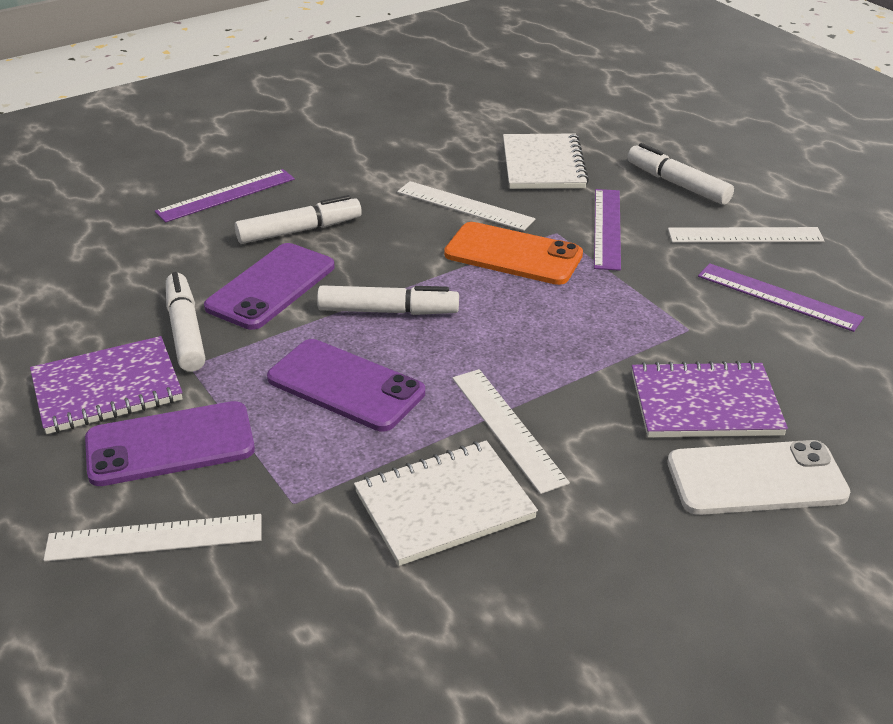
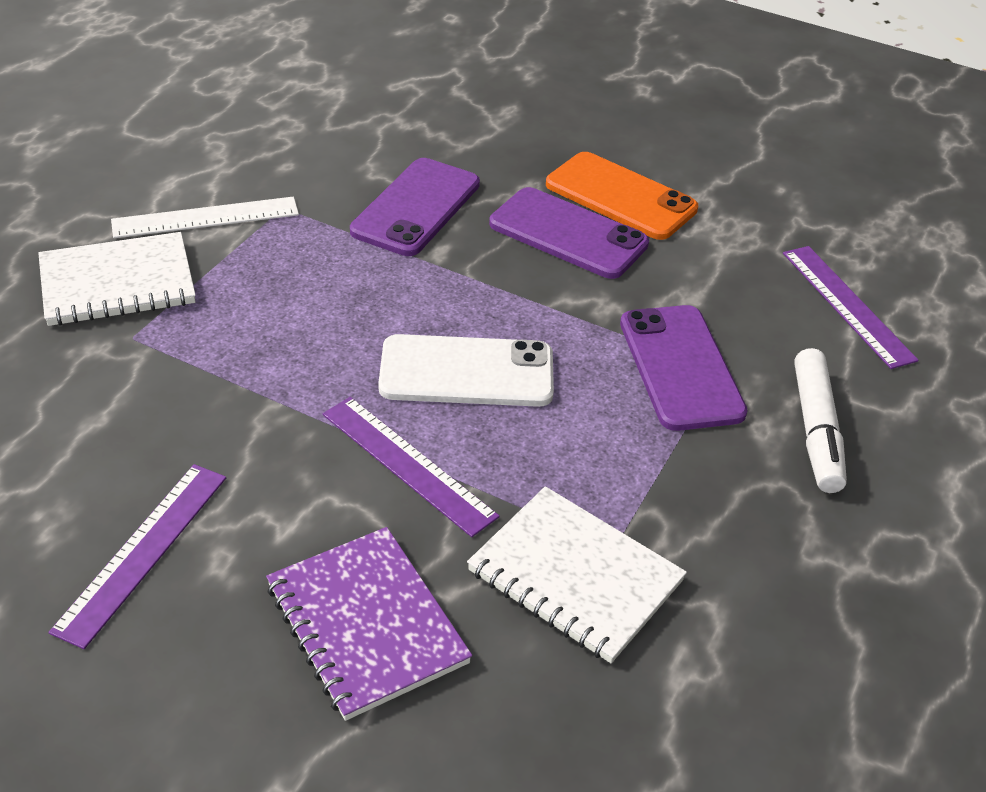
purple notebook: 2 -> 1
white marker: 4 -> 1
white ruler: 4 -> 1

